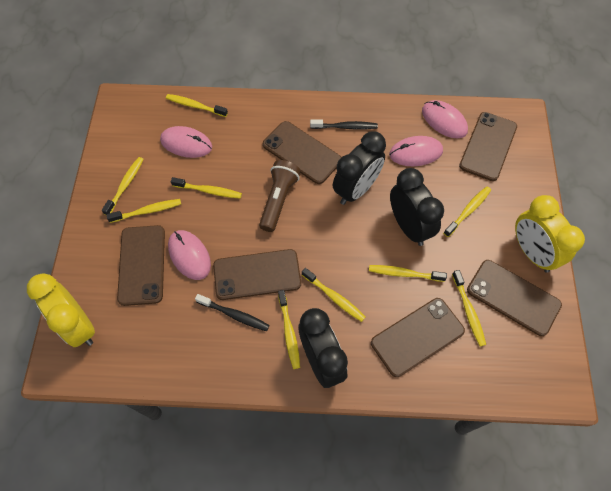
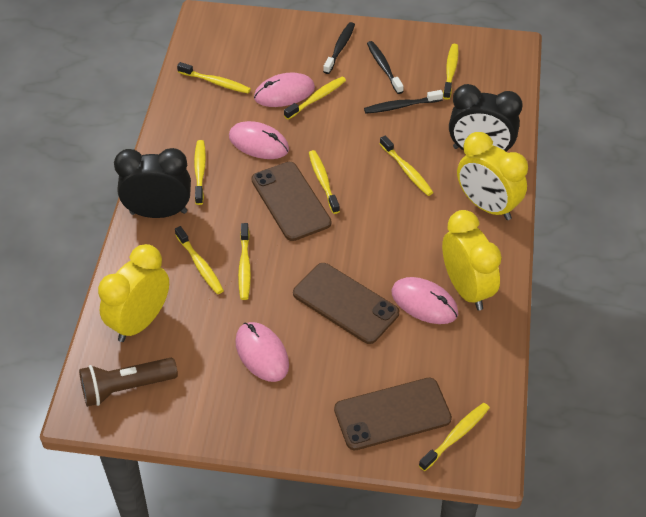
black clock: 3 -> 2
black toothbrush: 2 -> 3
brown phone: 6 -> 3
yellow clock: 2 -> 3

